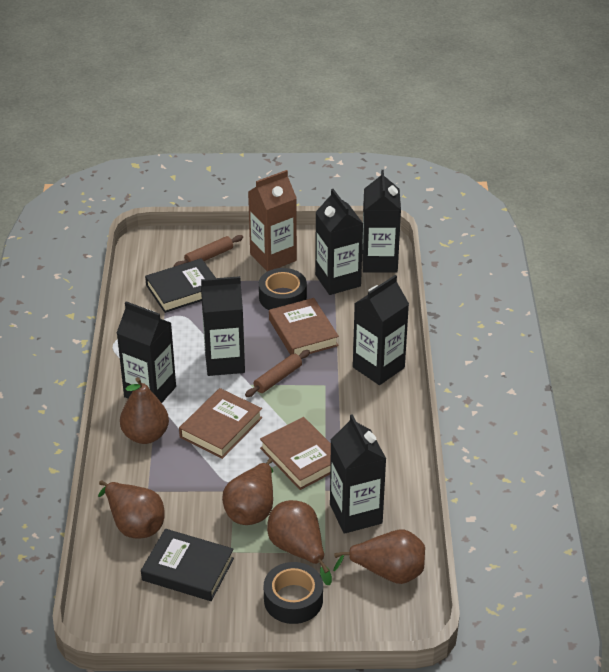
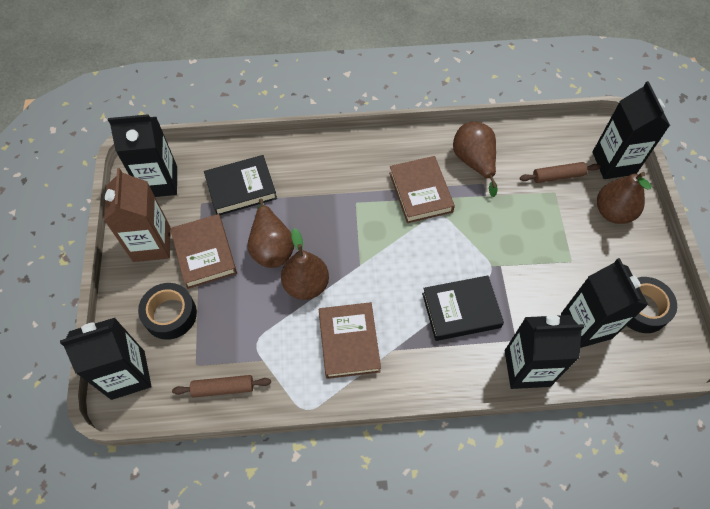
black carton: 6 -> 5
brown pear: 5 -> 4

